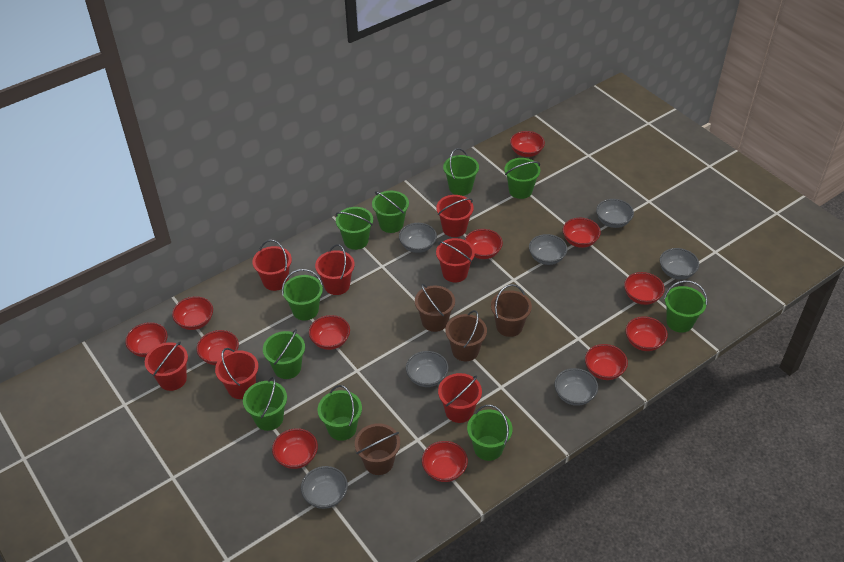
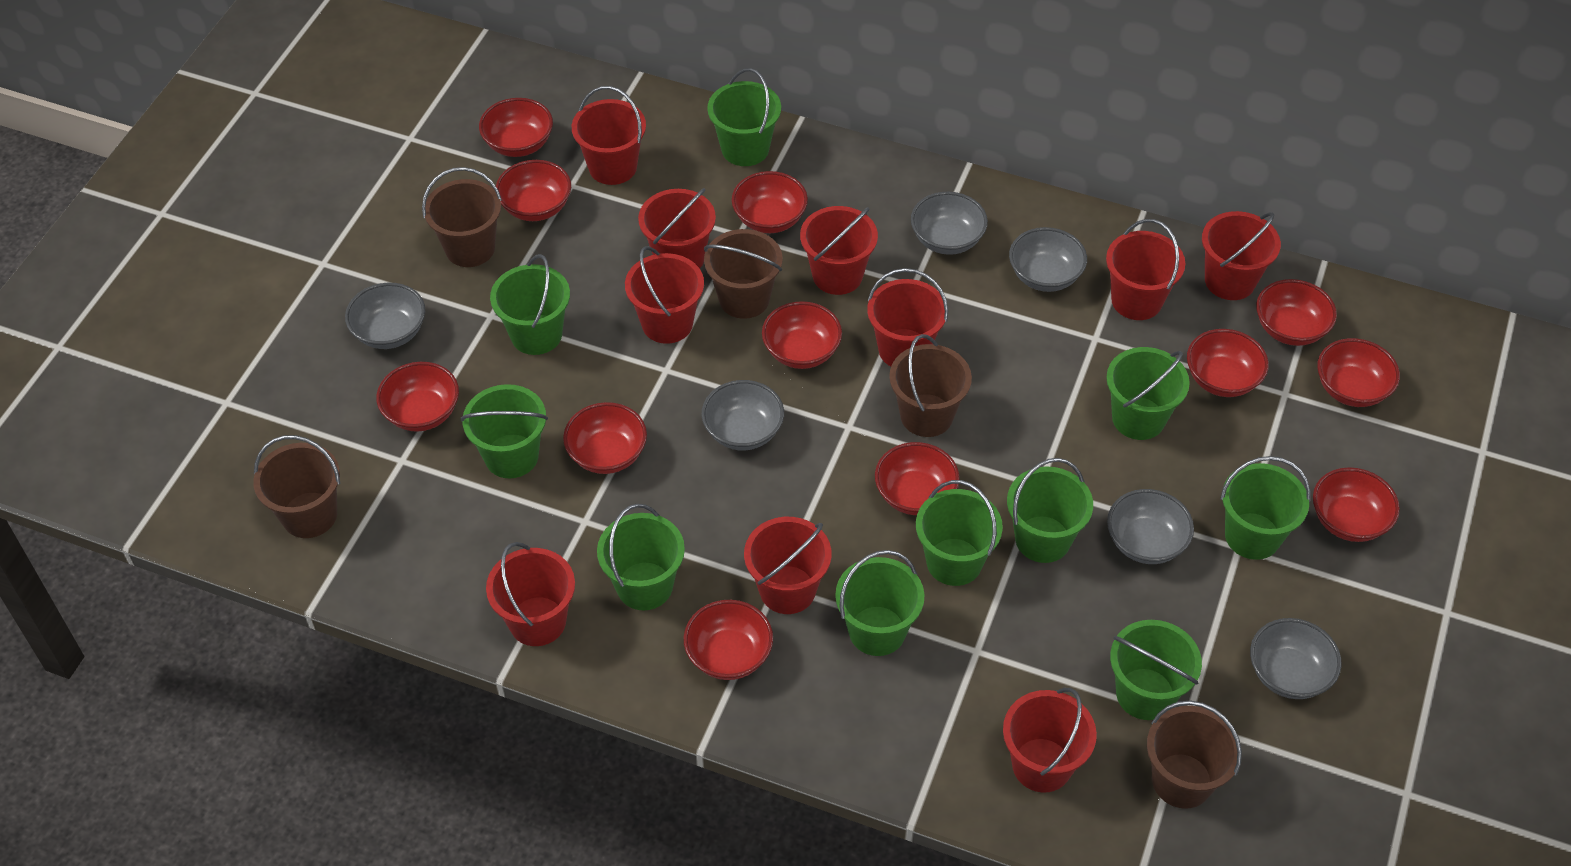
brown bucket: 4 -> 5
grey bowl: 7 -> 6
red bucket: 7 -> 10

